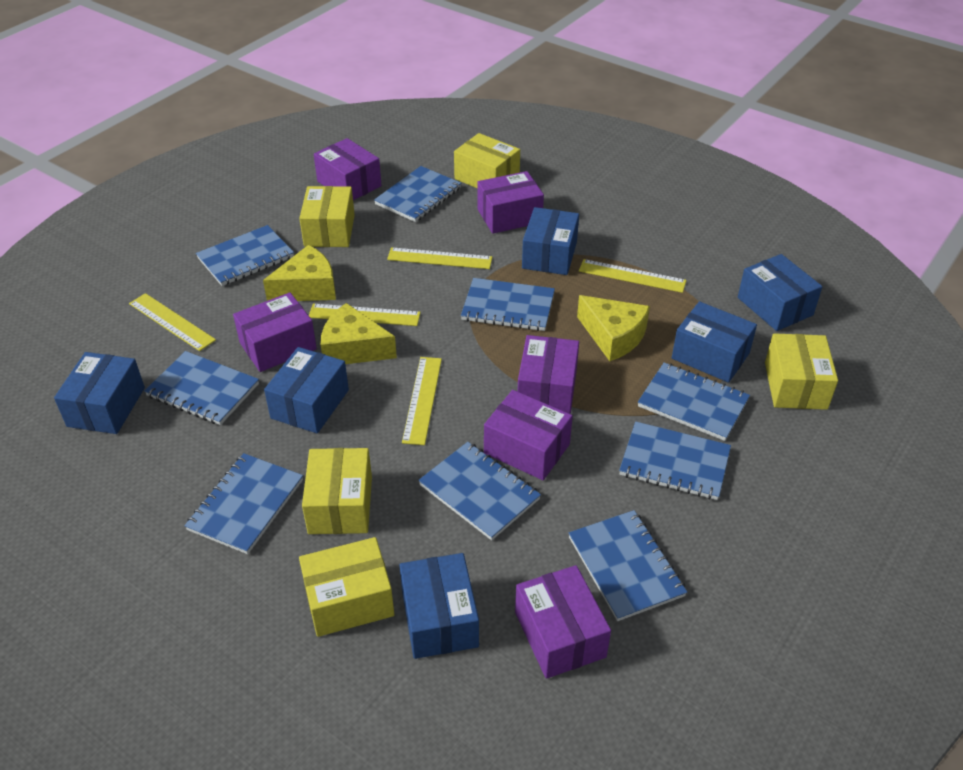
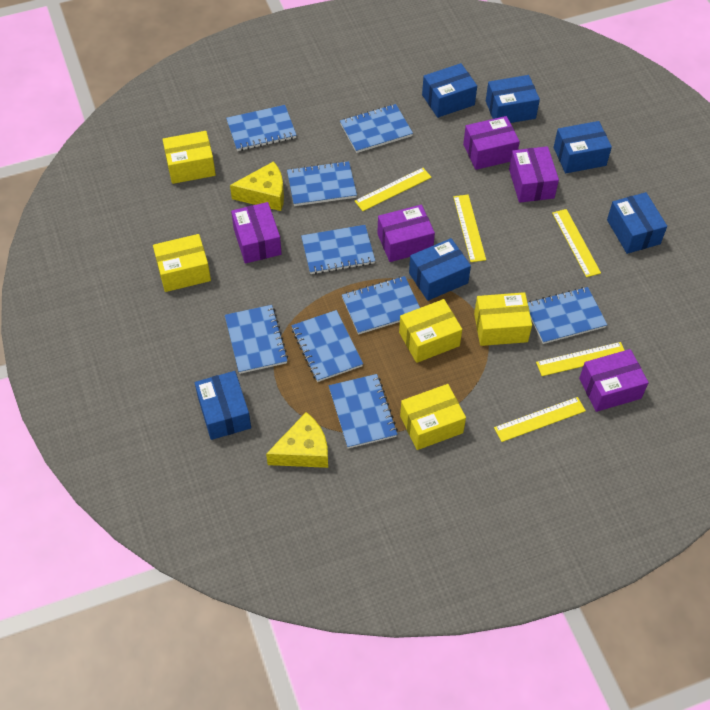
purple box: 6 -> 5
yellow cheese: 3 -> 2

